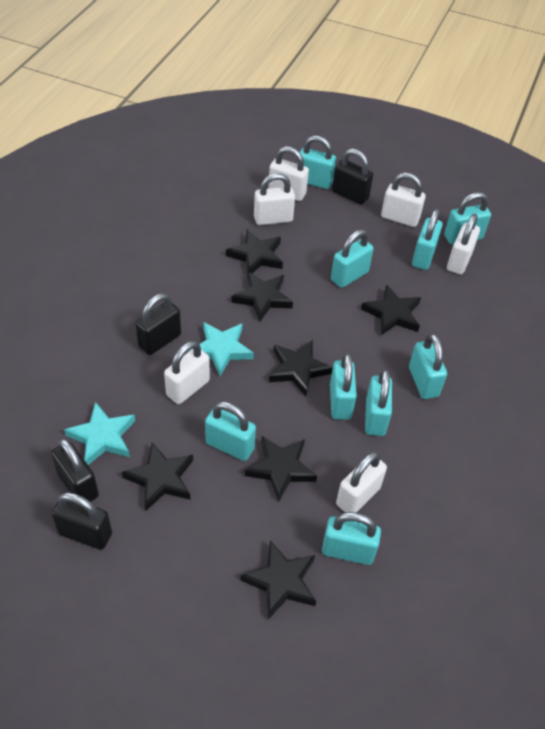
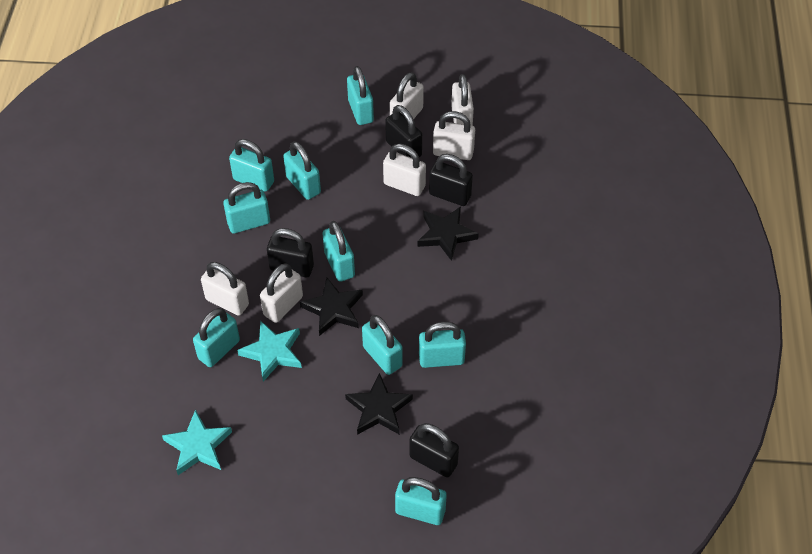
black star: 7 -> 3

